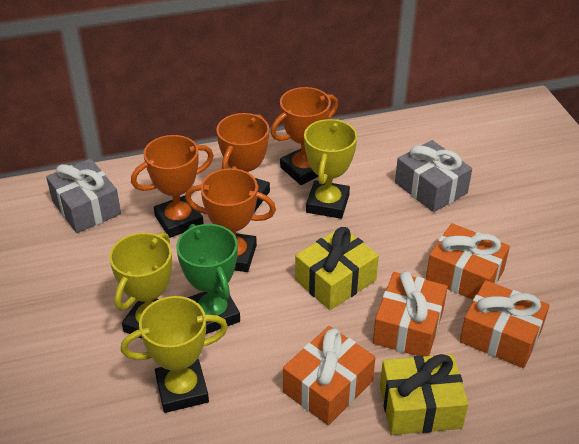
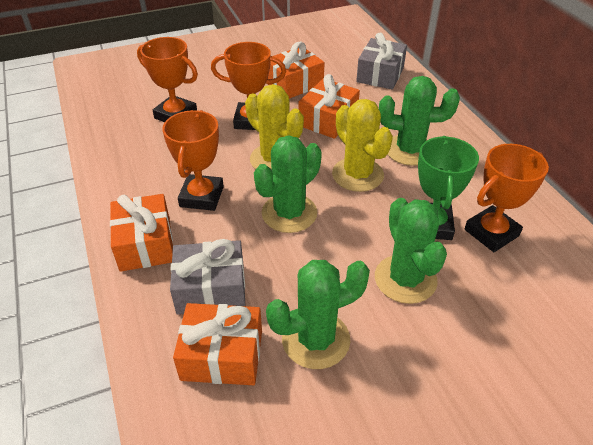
green cactus: 0 -> 4
yellow cactus: 0 -> 2
yellow gift: 2 -> 0
yellow trophy: 3 -> 0

